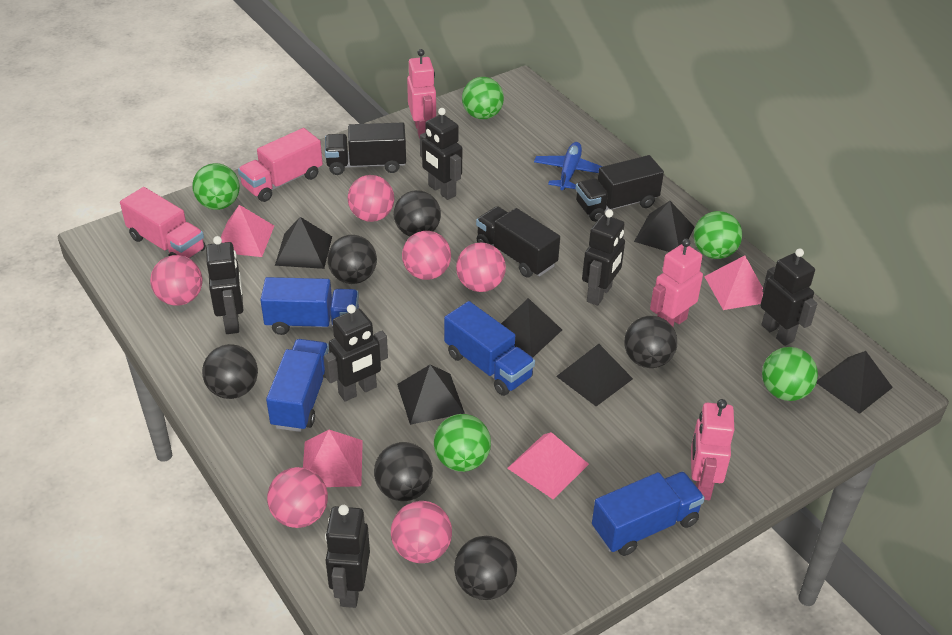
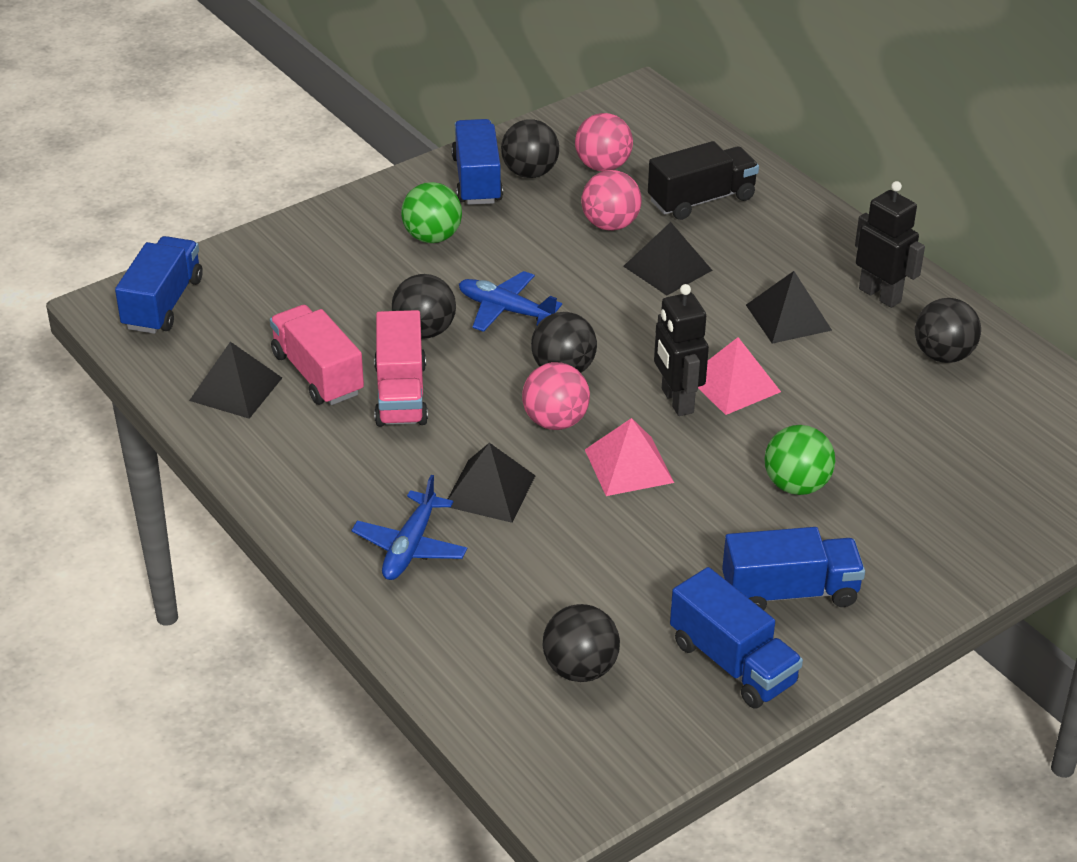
black ball: 6 -> 5
black pyramid: 6 -> 4
black robot: 6 -> 2
black truck: 3 -> 1
blue plane: 1 -> 2
green ball: 5 -> 2
pink ball: 6 -> 3
pink pyramid: 4 -> 2
pink robot: 3 -> 0

